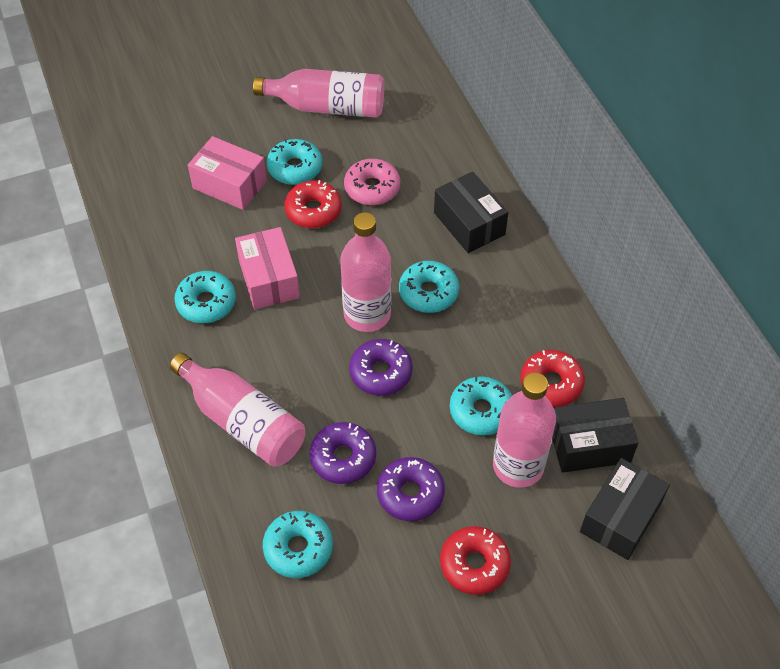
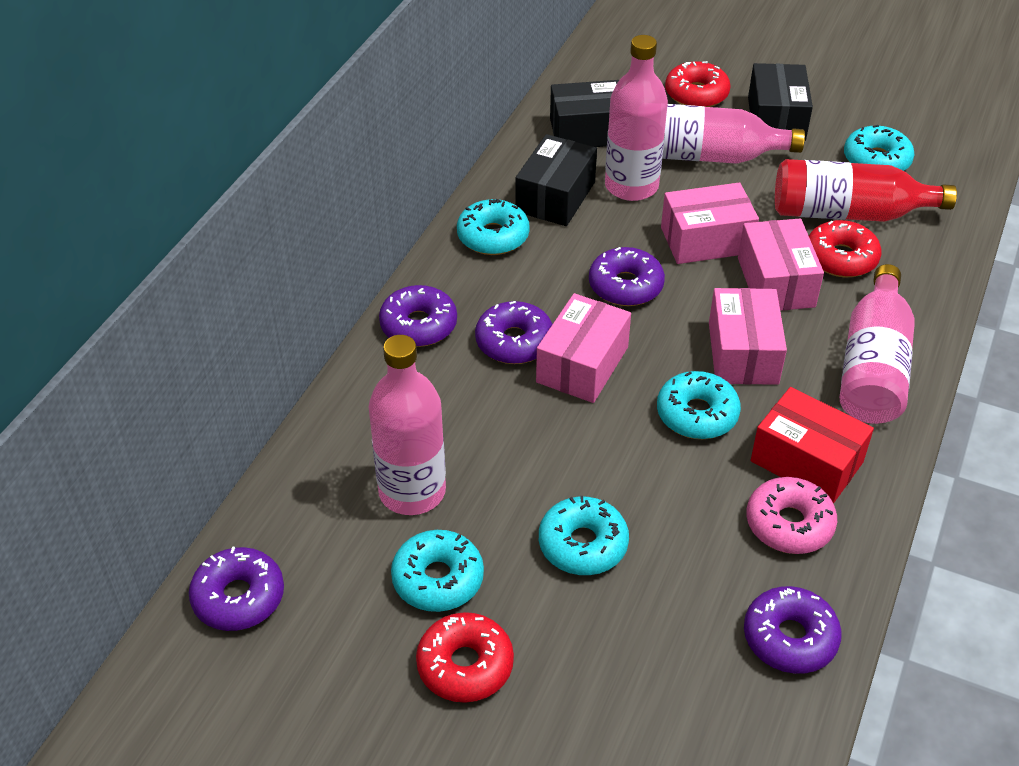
pink box: 2 -> 4
purple donut: 3 -> 5
red bottle: 0 -> 1
red box: 0 -> 1

